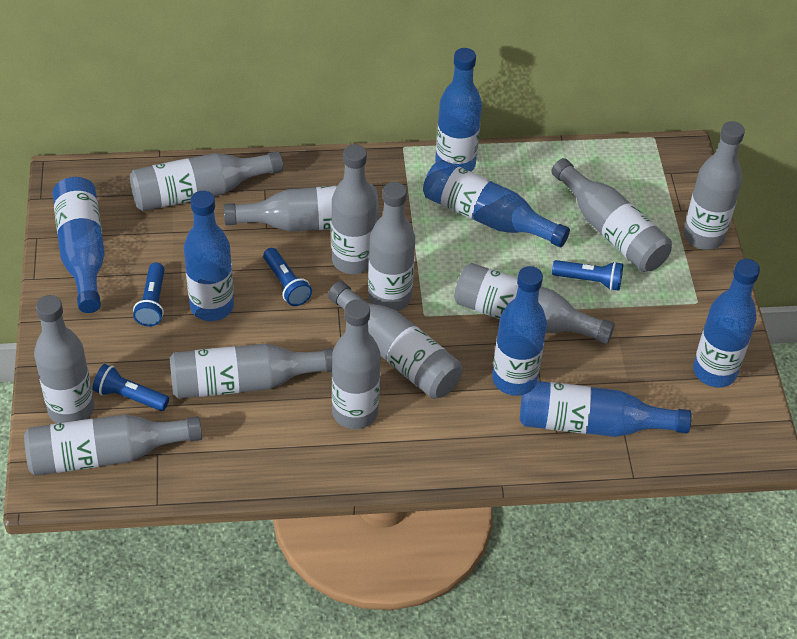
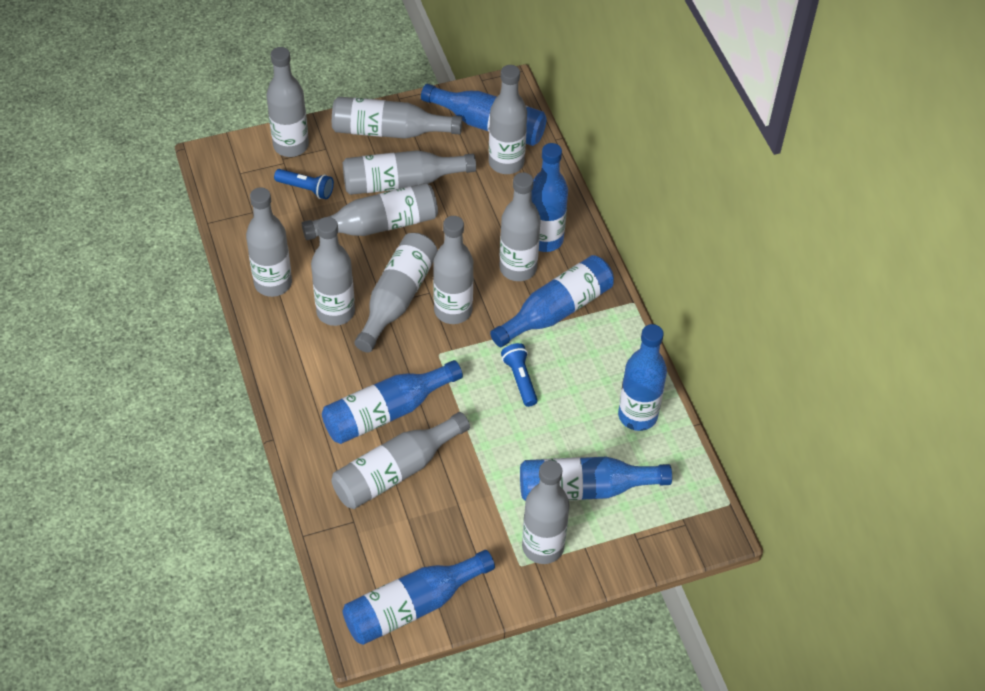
blue flashlight: 4 -> 2

